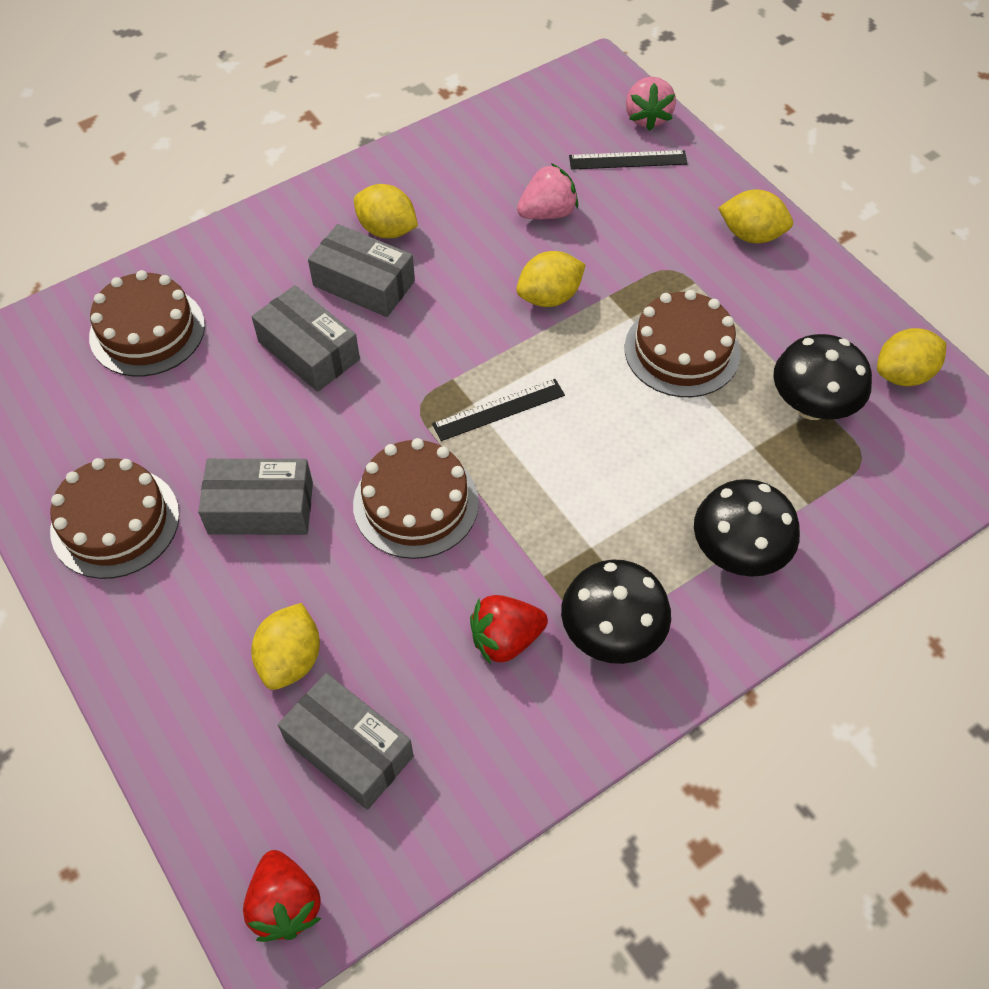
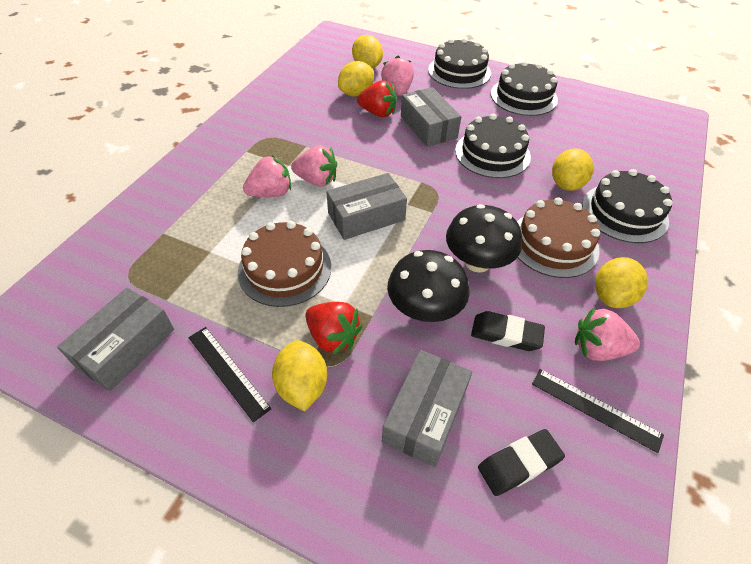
black cake: 0 -> 4
black eraser: 0 -> 2
black mushroom: 3 -> 2
brown cake: 4 -> 2
pink strawberry: 2 -> 4

